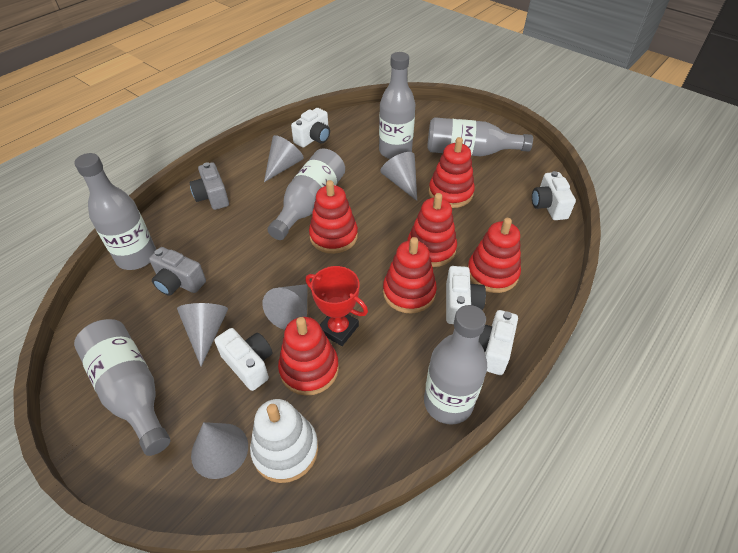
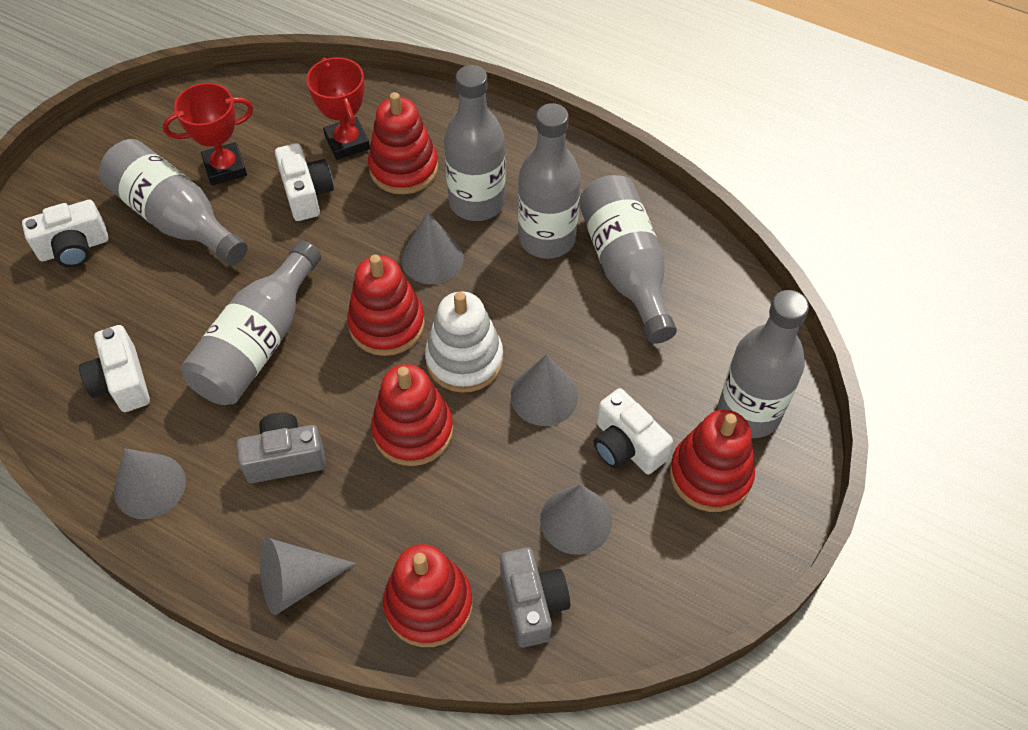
red stacking toy: 6 -> 5
red trophy: 1 -> 2
white camera: 5 -> 4

